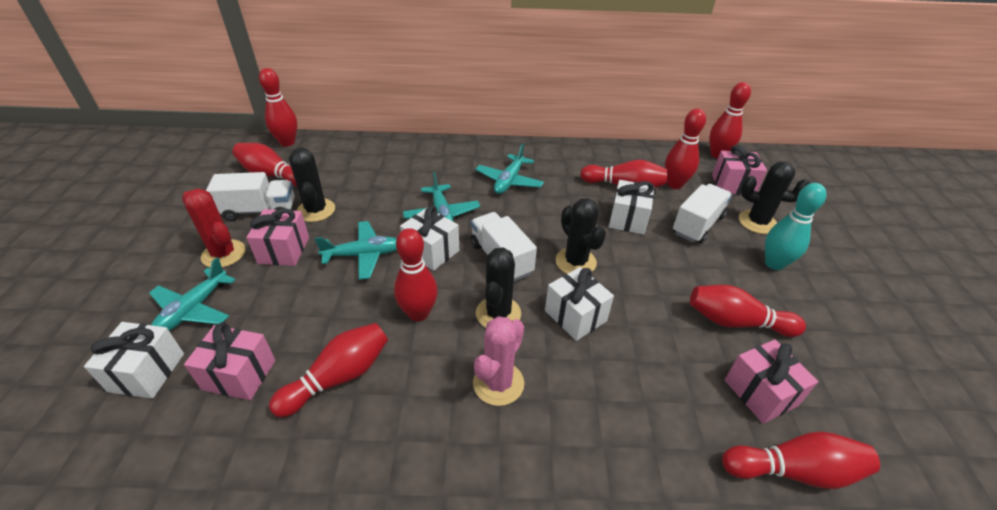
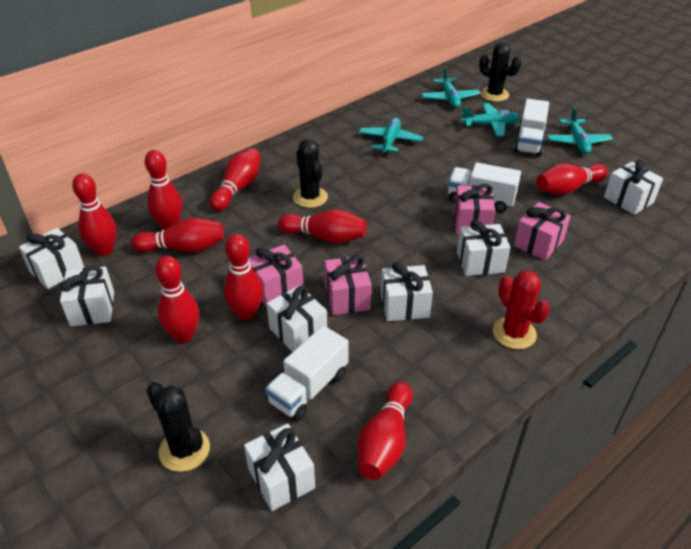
black cactus: 4 -> 3
pink cactus: 1 -> 0
turquoise bowling pin: 1 -> 0
white gift: 4 -> 7

